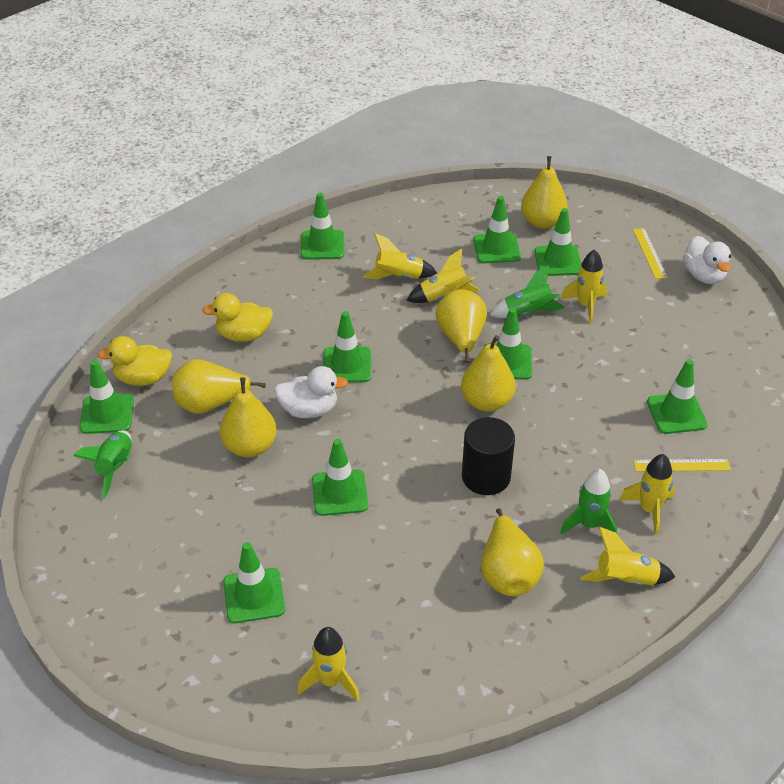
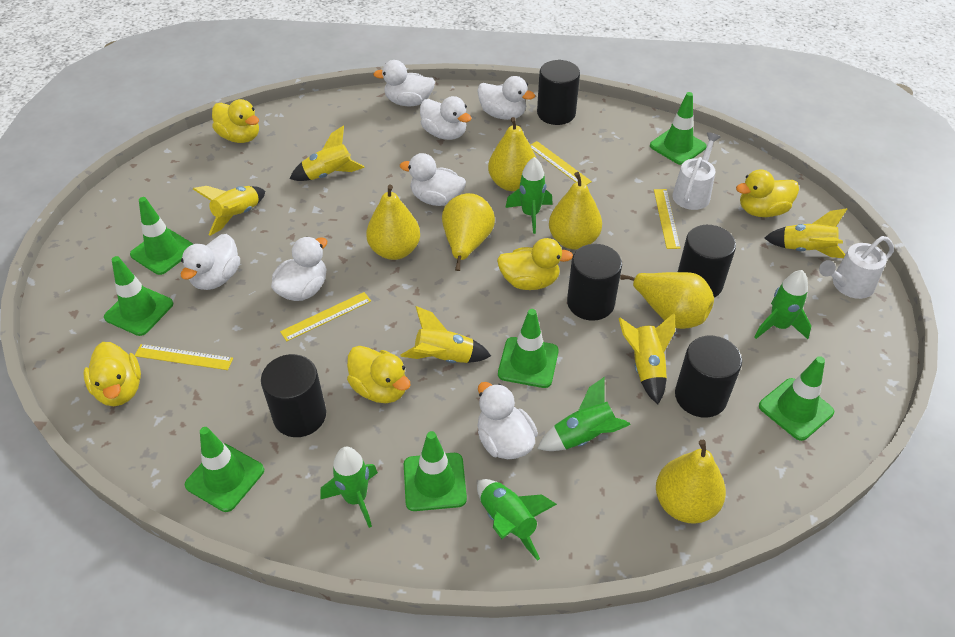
black cylinder: 1 -> 5
green rocket: 3 -> 5
green traffic cone: 9 -> 7
white duck: 2 -> 7
white watering can: 0 -> 2
yellow duck: 2 -> 5
yellow rocket: 6 -> 5
yellow ruler: 2 -> 4

